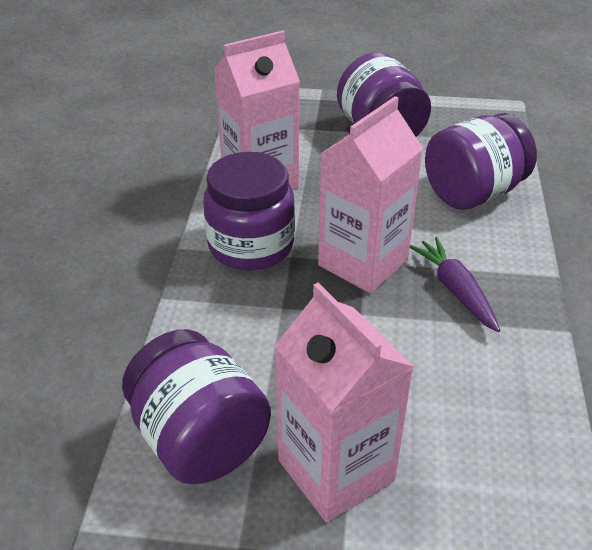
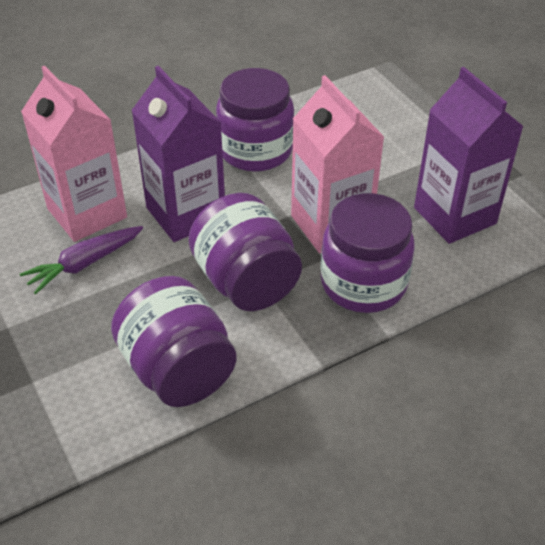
pink carton: 3 -> 2
purple carton: 0 -> 2

